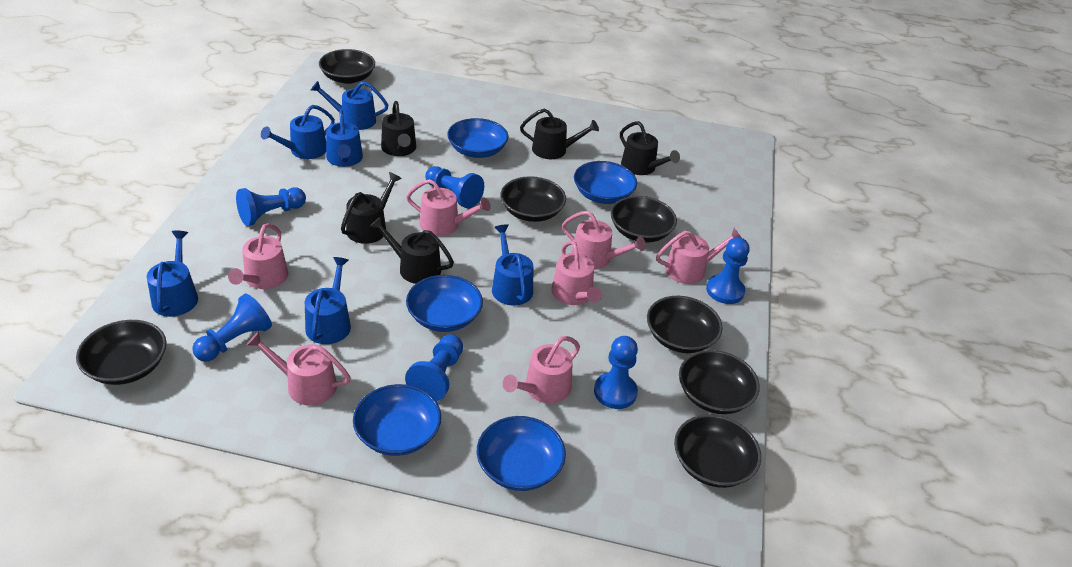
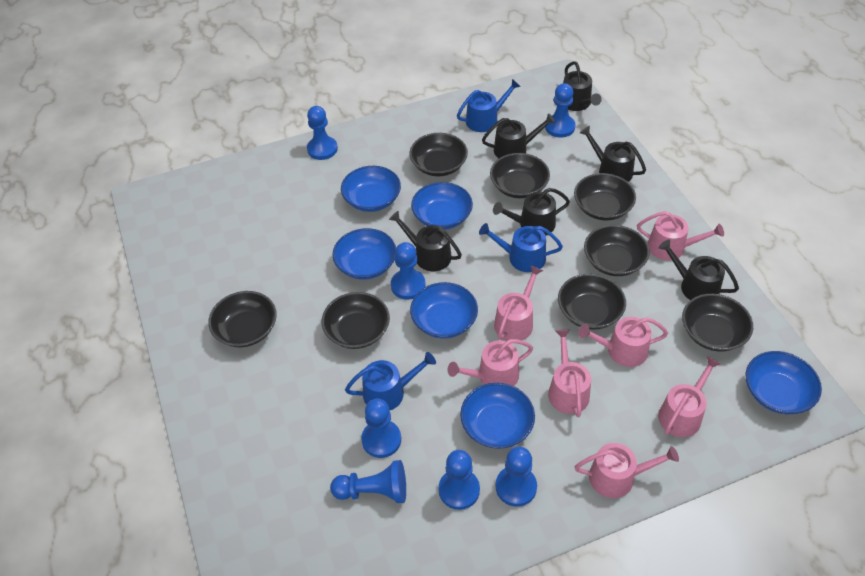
black bowl: 7 -> 8
black watering can: 5 -> 6
blue bowl: 5 -> 6
blue pawn: 6 -> 7
blue watering can: 6 -> 3

